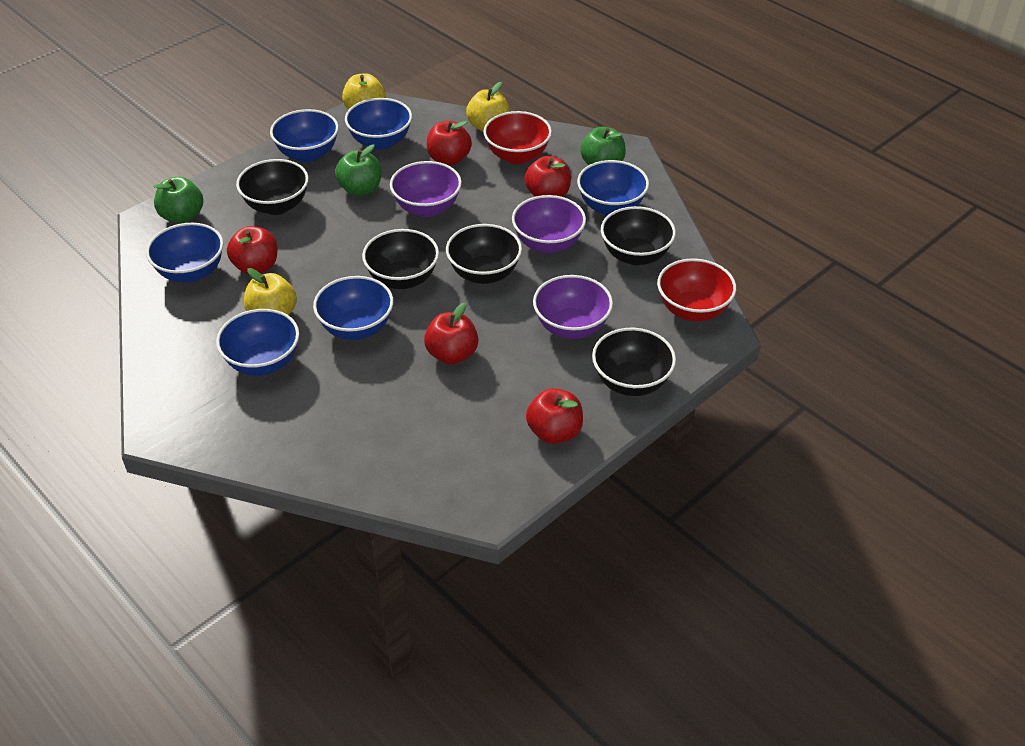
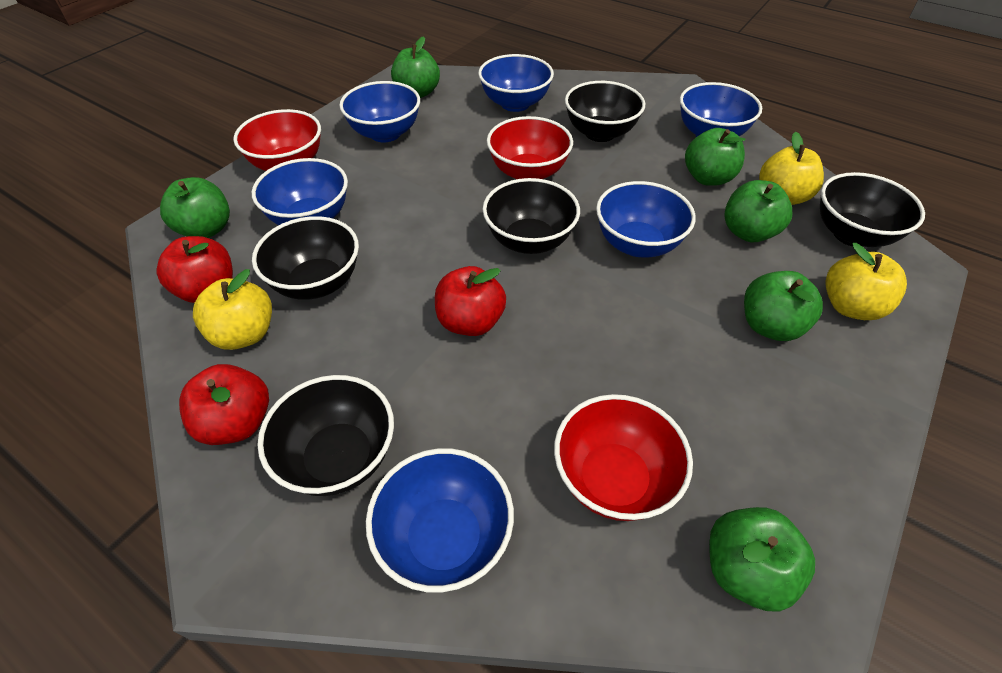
green apple: 3 -> 6
purple bowl: 3 -> 0
red apple: 5 -> 3
red bowl: 2 -> 3

